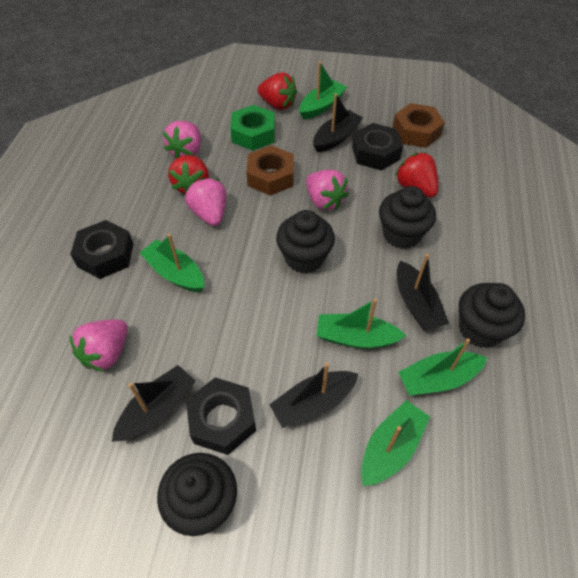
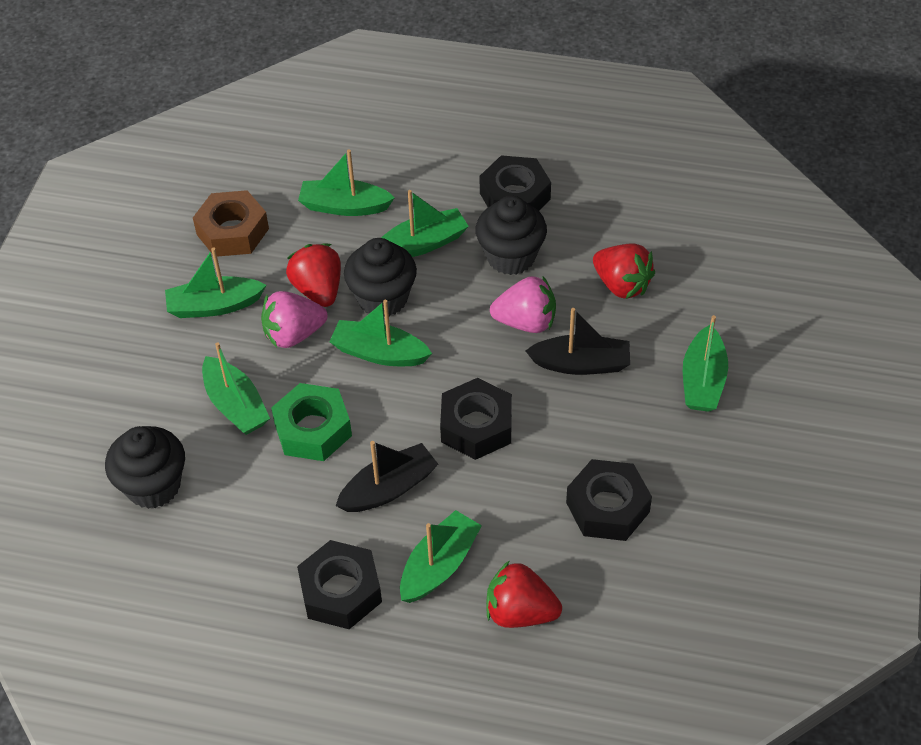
black boat: 4 -> 2
black cupcake: 4 -> 3
black nut: 3 -> 4
brown nut: 2 -> 1
green boat: 5 -> 7
pink strawberry: 4 -> 2

